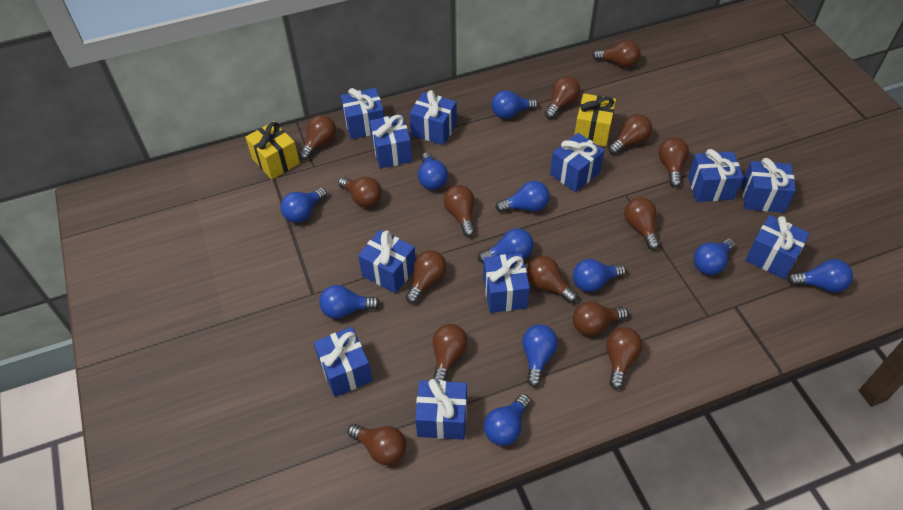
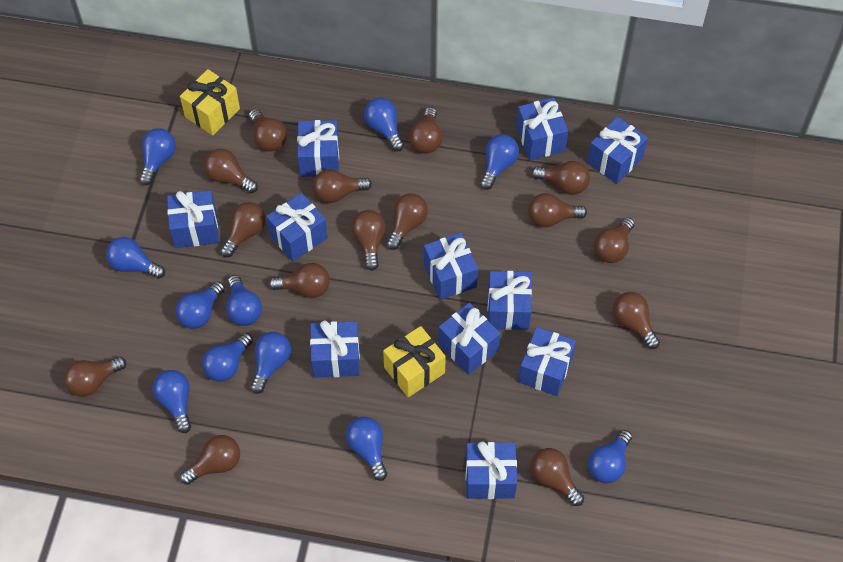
brown light bulb: 14 -> 15

